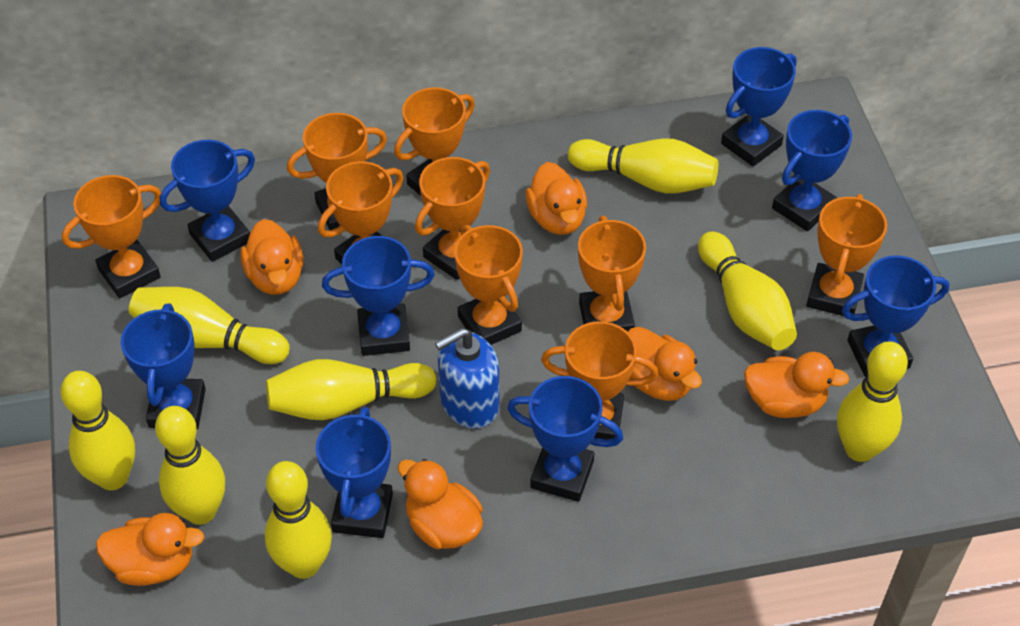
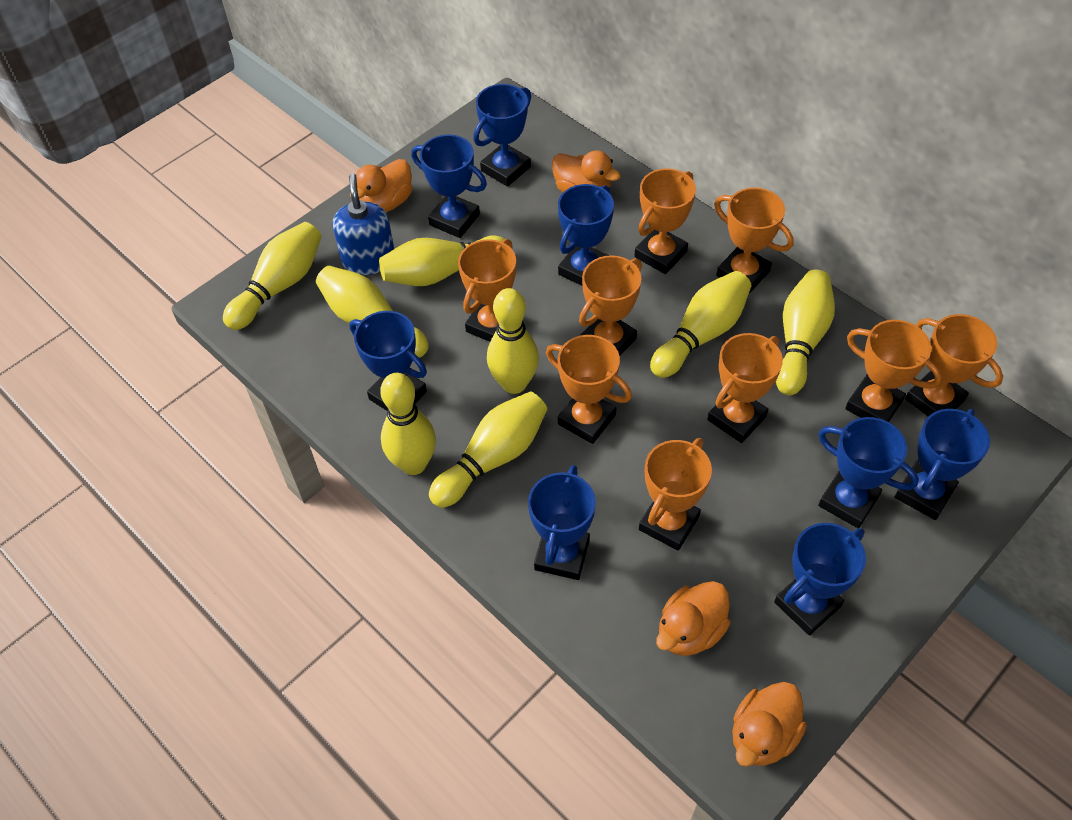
orange duck: 6 -> 4

